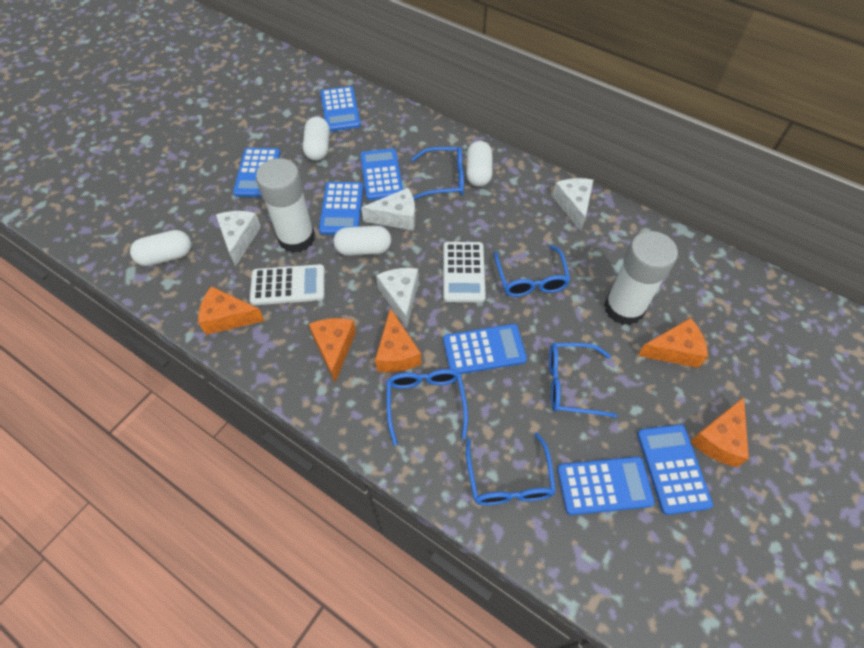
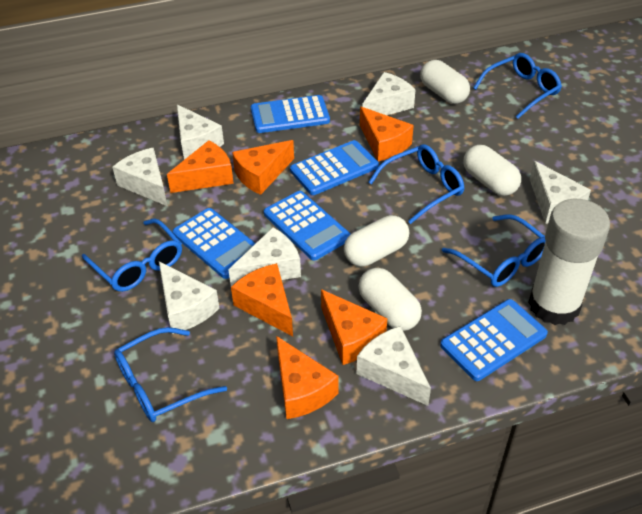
blue calculator: 7 -> 5
orange cheese: 5 -> 6
white calculator: 2 -> 0
white cheese: 4 -> 7
white glue stick: 2 -> 1

